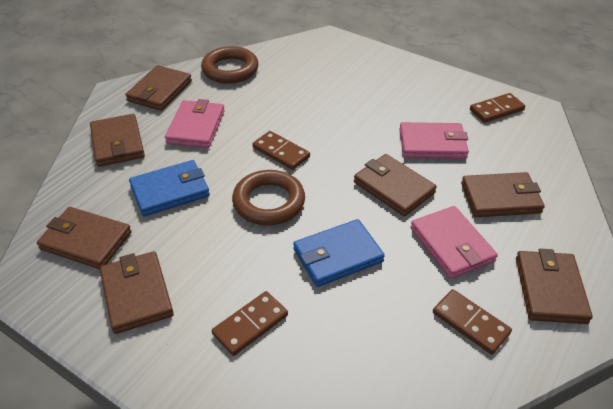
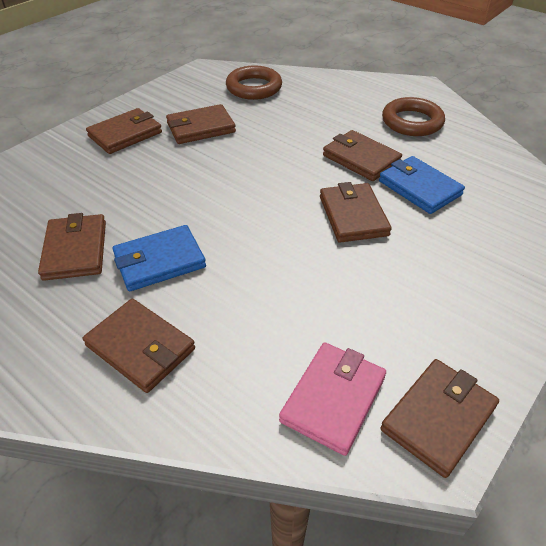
brown domino: 4 -> 0
pink wallet: 3 -> 1

